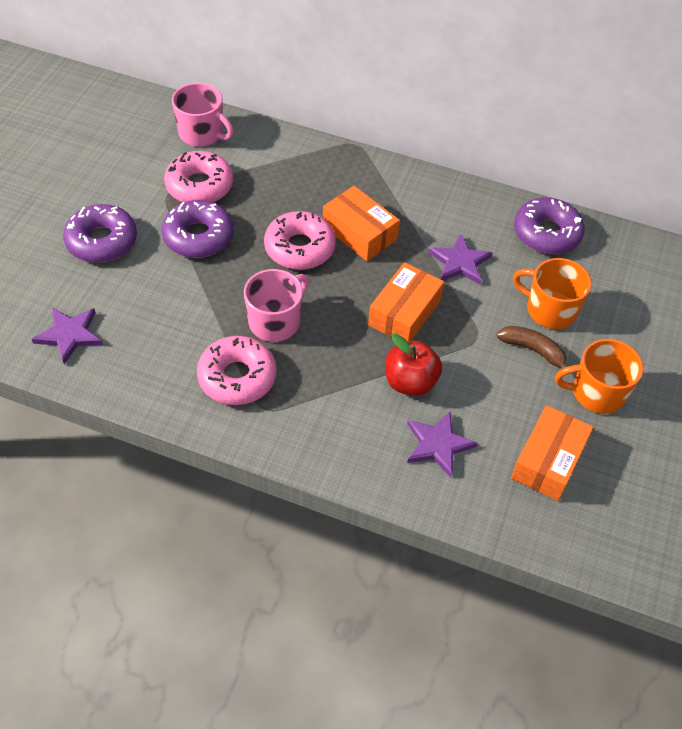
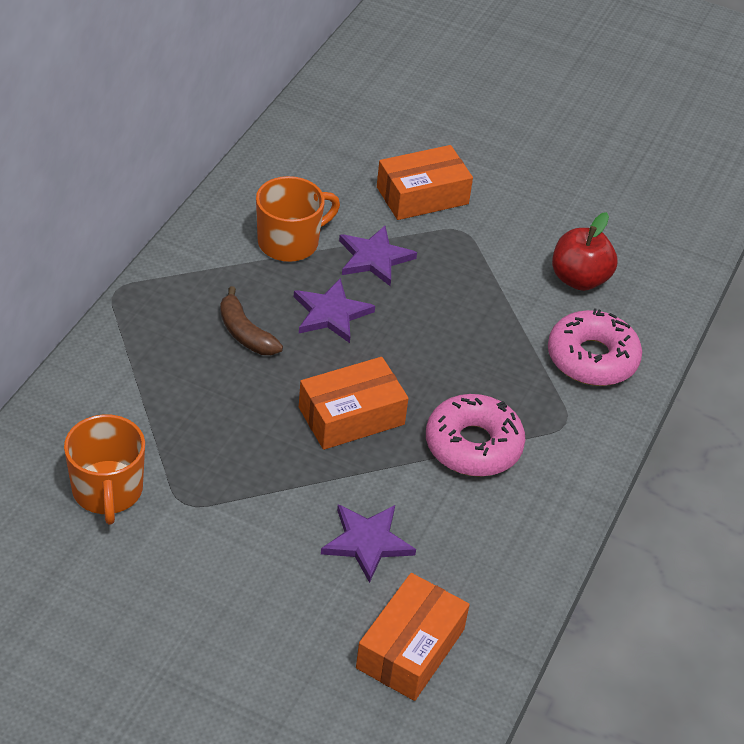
pink donut: 3 -> 2
pink mug: 2 -> 0
purple donut: 3 -> 0

